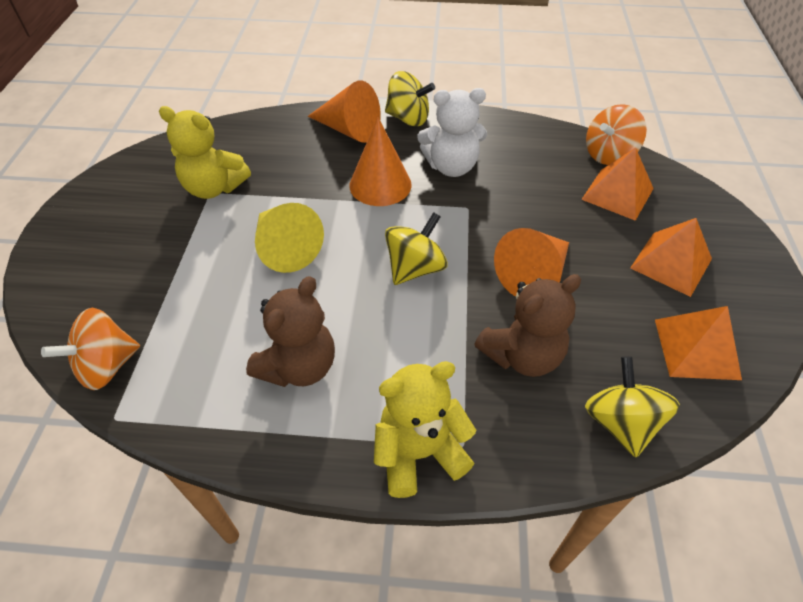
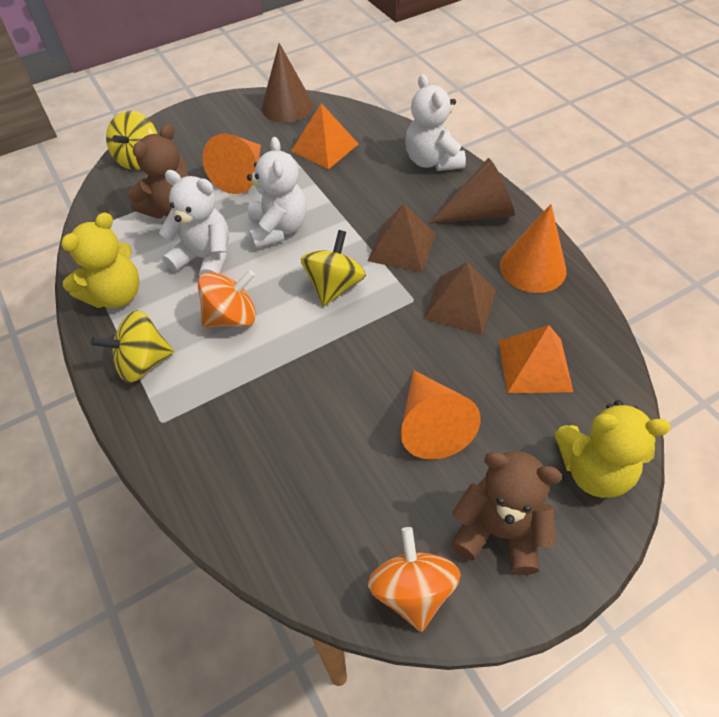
brown cone: 0 -> 2
brown pyramid: 0 -> 2
orange pyramid: 3 -> 2
white teddy bear: 1 -> 3
yellow cone: 1 -> 0

